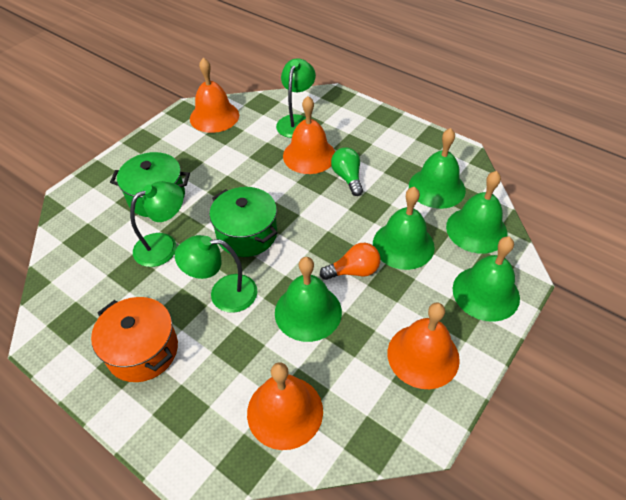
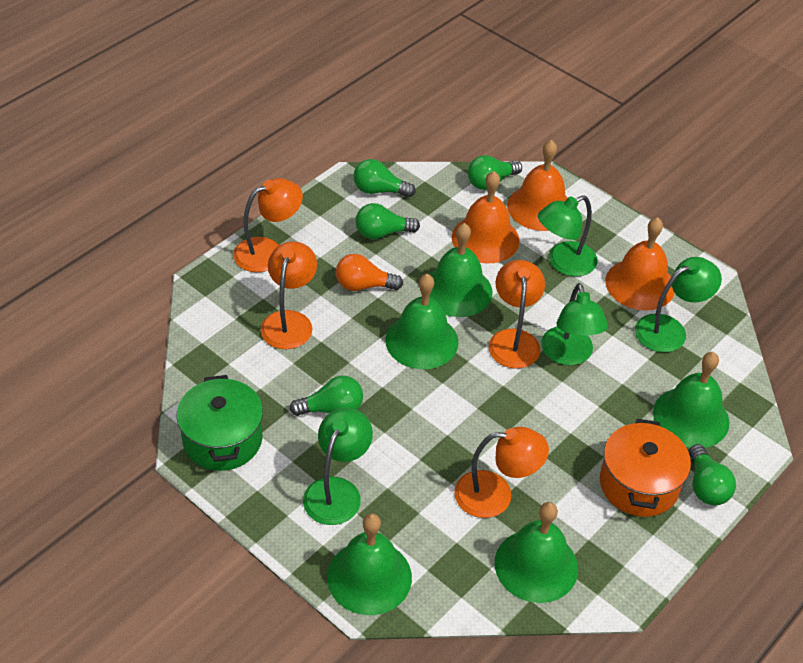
green lamp: 3 -> 4
green light bulb: 1 -> 5
green pot: 2 -> 1
orange bell: 4 -> 3
orange lamp: 0 -> 4

